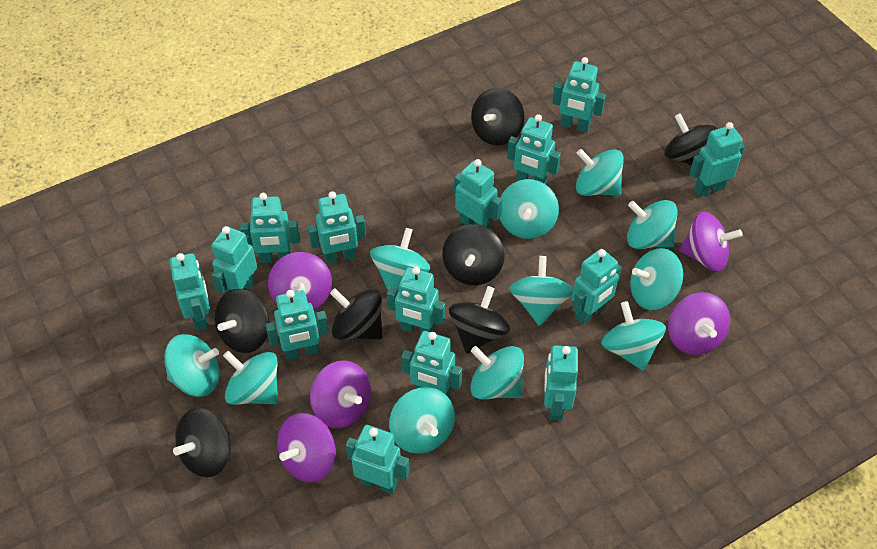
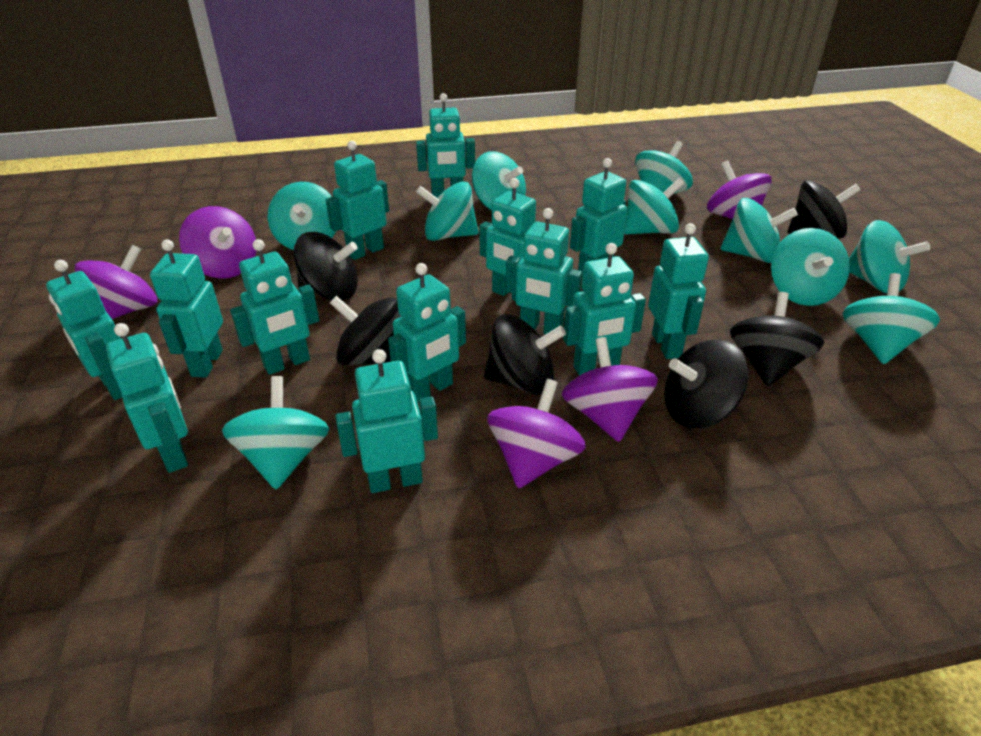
black spinning top: 7 -> 6
turquoise robot: 14 -> 13
turquoise spinning top: 11 -> 10

